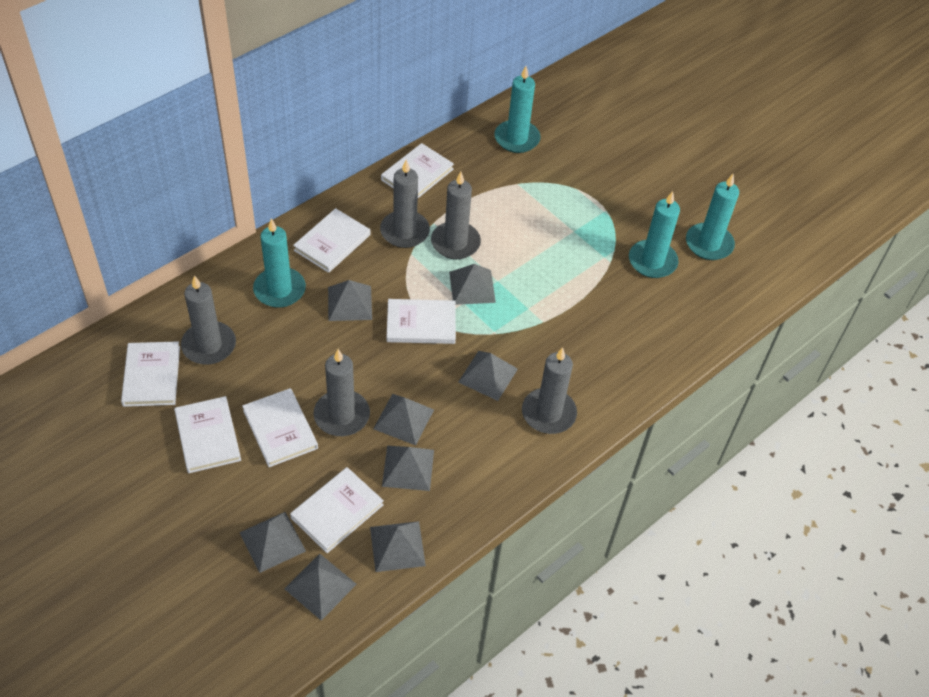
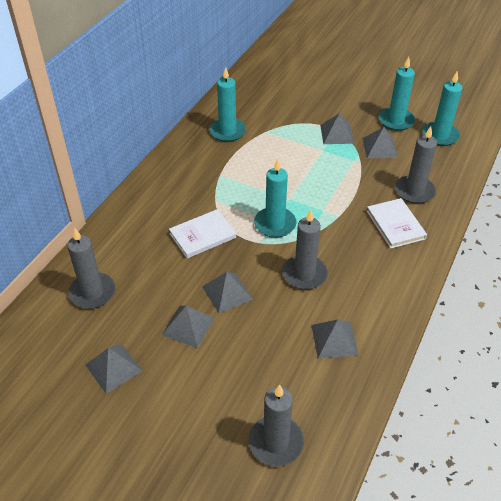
grey candle: 5 -> 4
grey pyramid: 8 -> 6
white book: 7 -> 2

